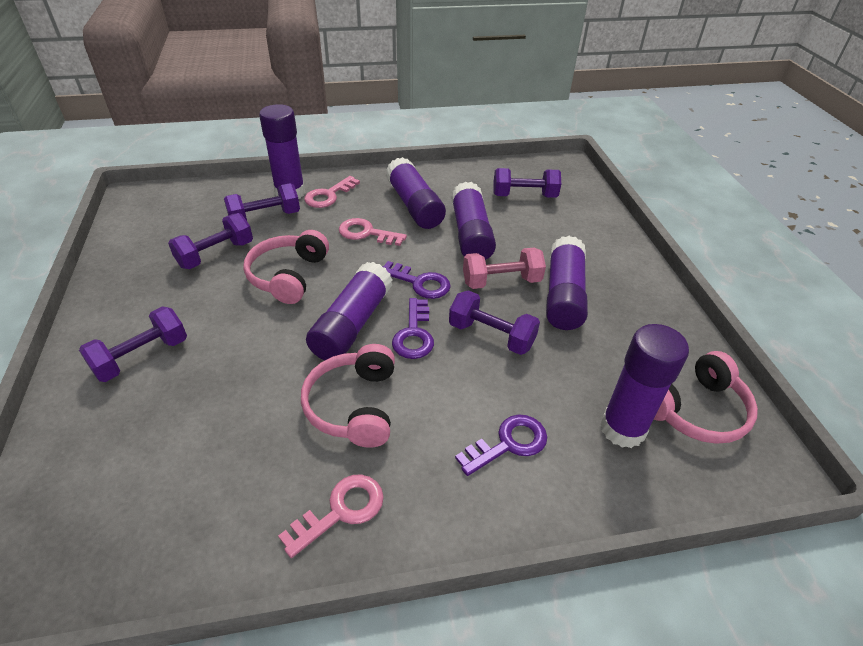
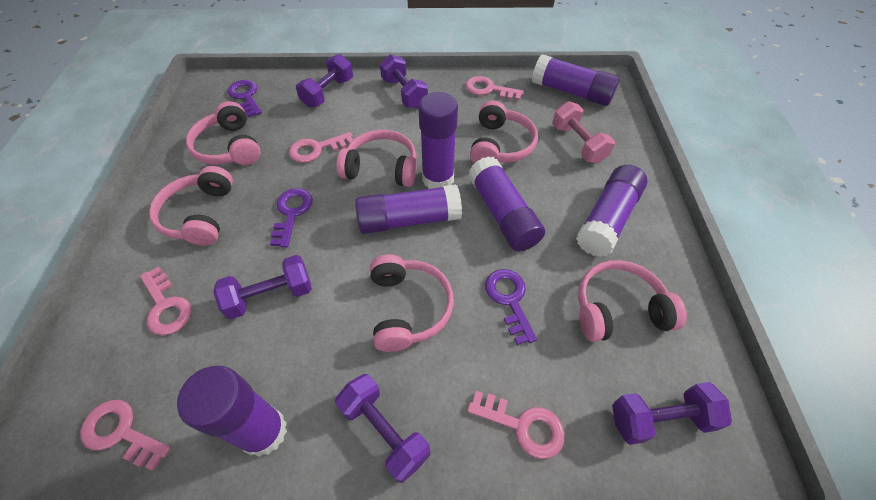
pink headphones: 3 -> 6
pink key: 3 -> 5

